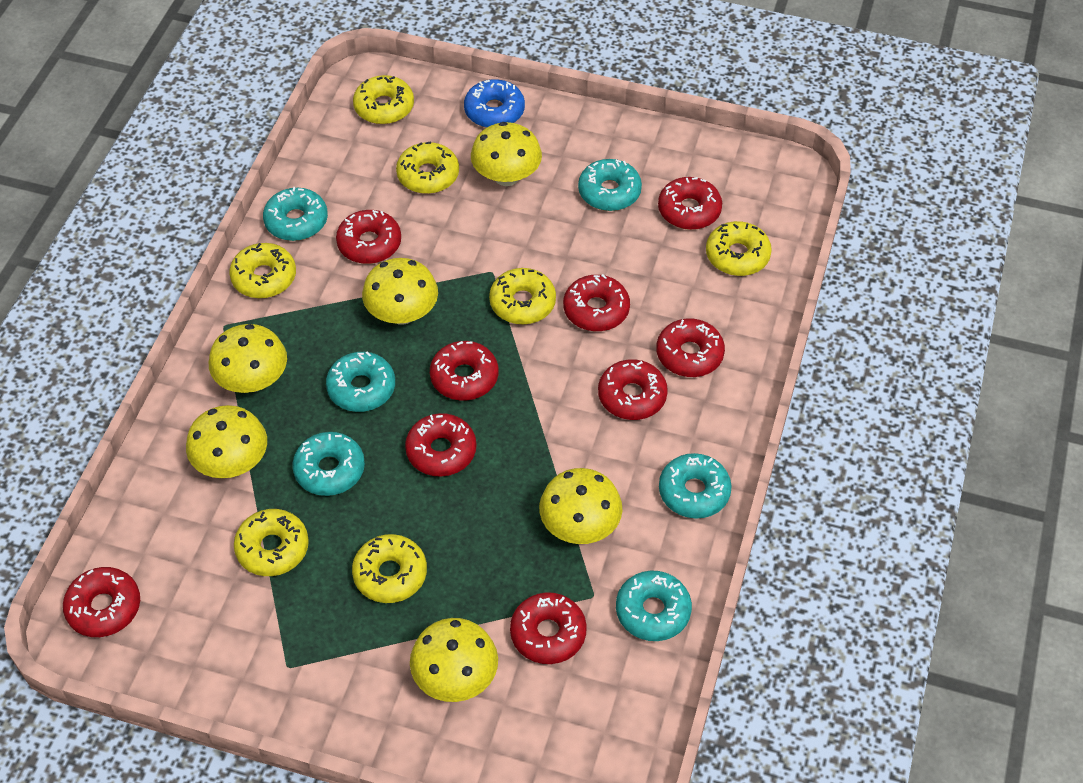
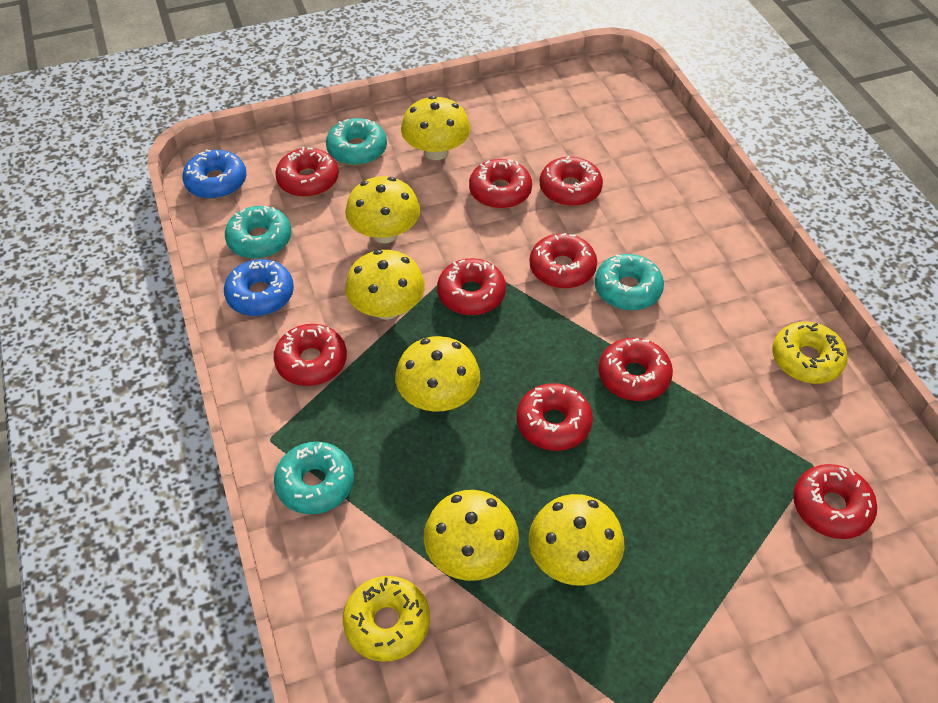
blue donut: 1 -> 2
turquoise donut: 6 -> 4
yellow donut: 7 -> 2

